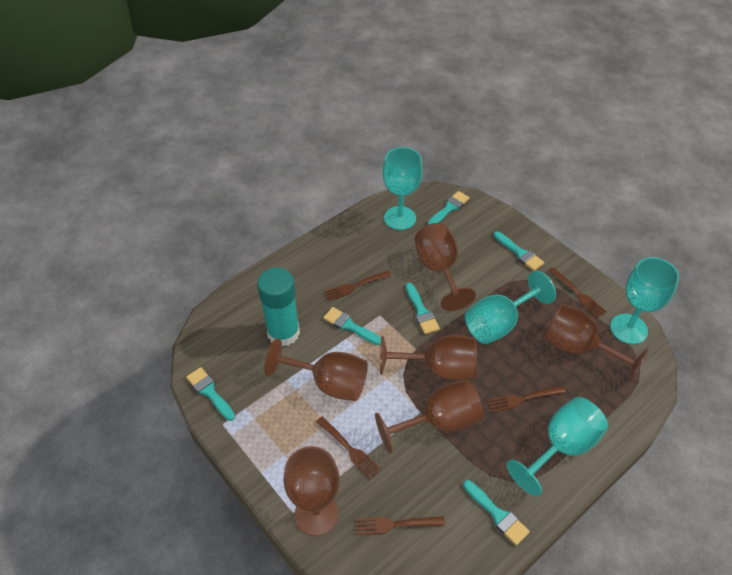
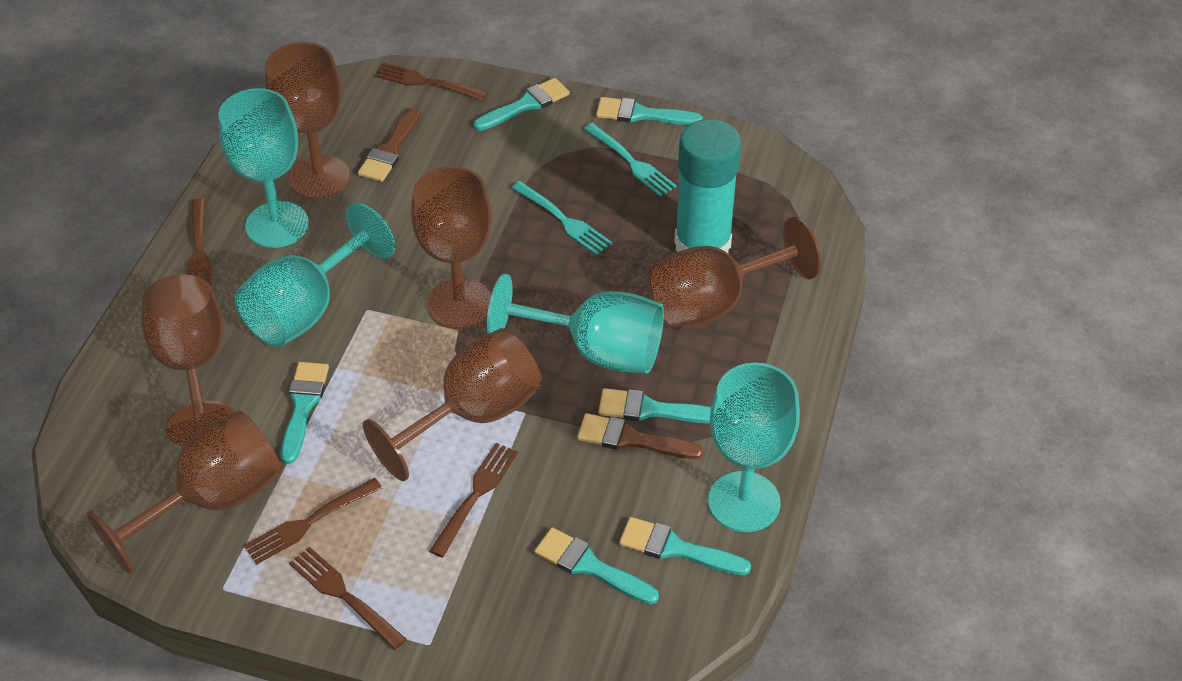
brown brush: 0 -> 2
turquoise fork: 0 -> 2

